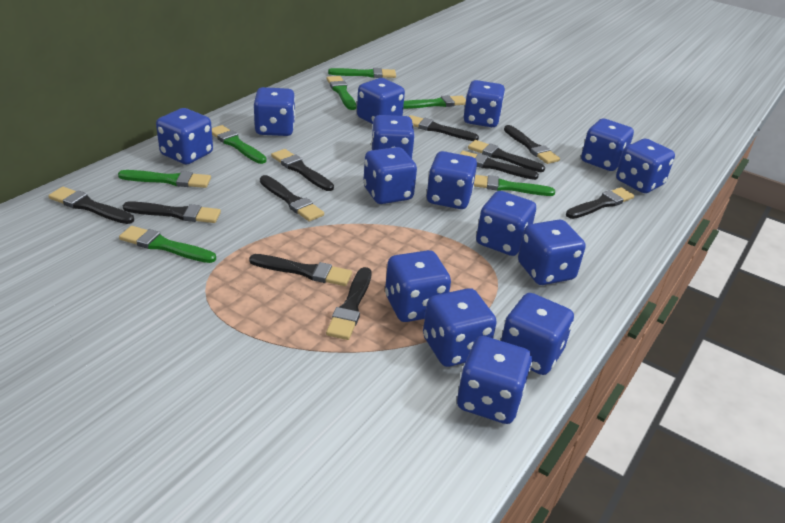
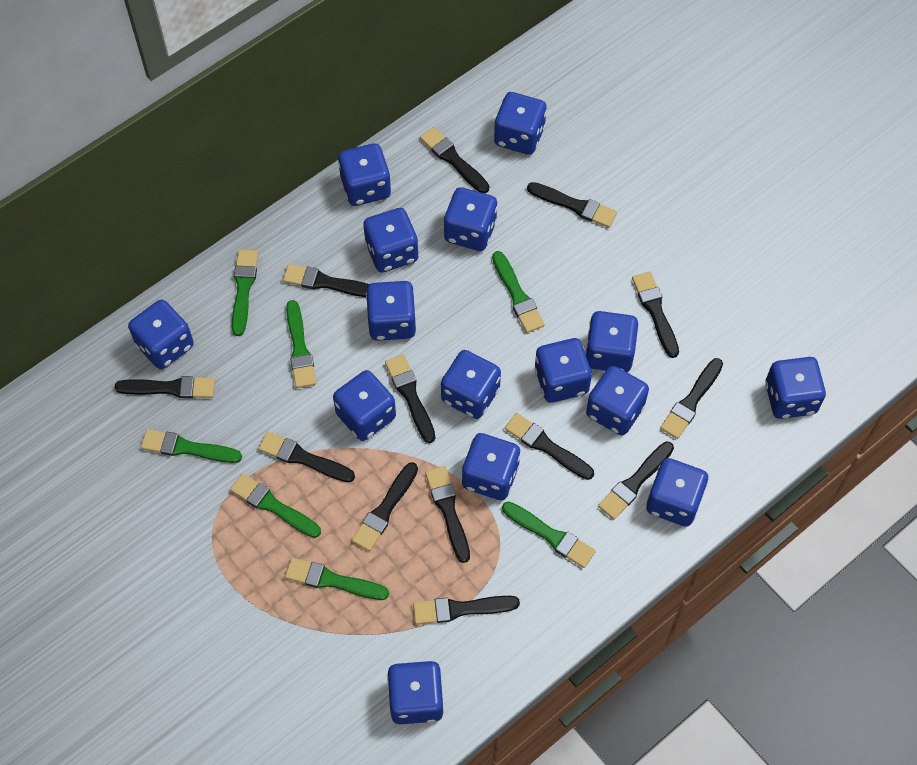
black brush: 11 -> 13

